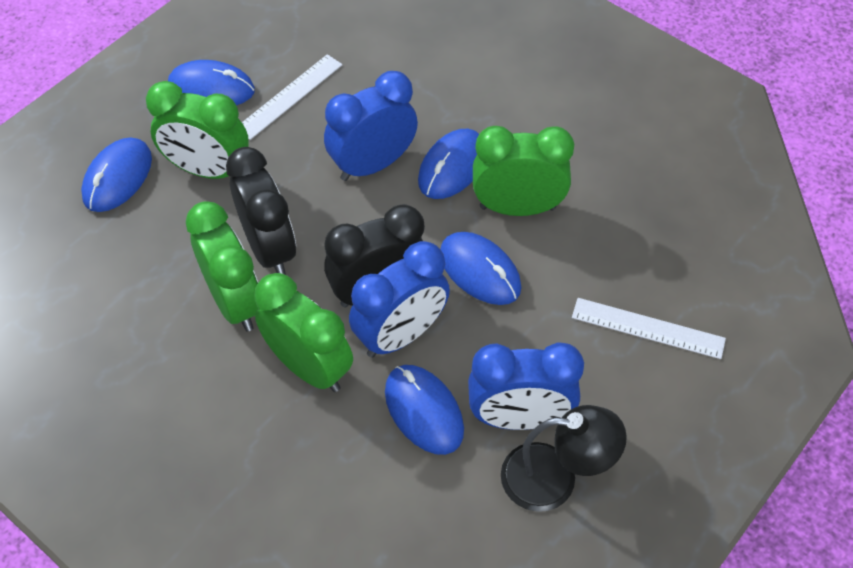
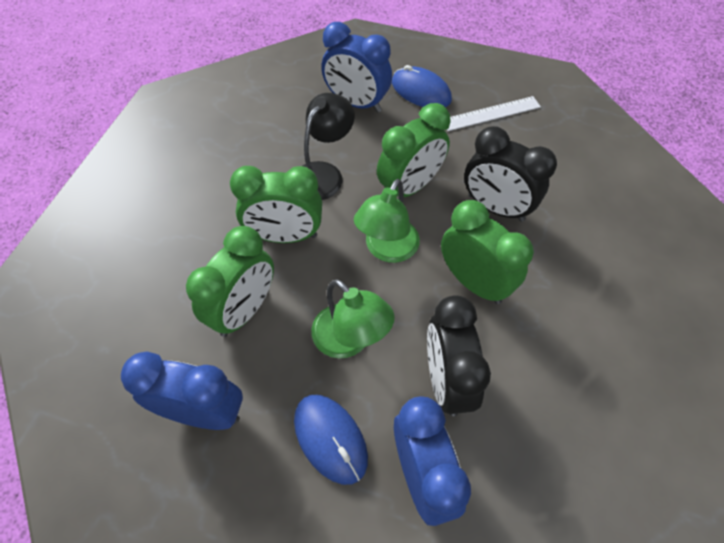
blue mouse: 5 -> 2
green lamp: 0 -> 2
white ruler: 2 -> 1

